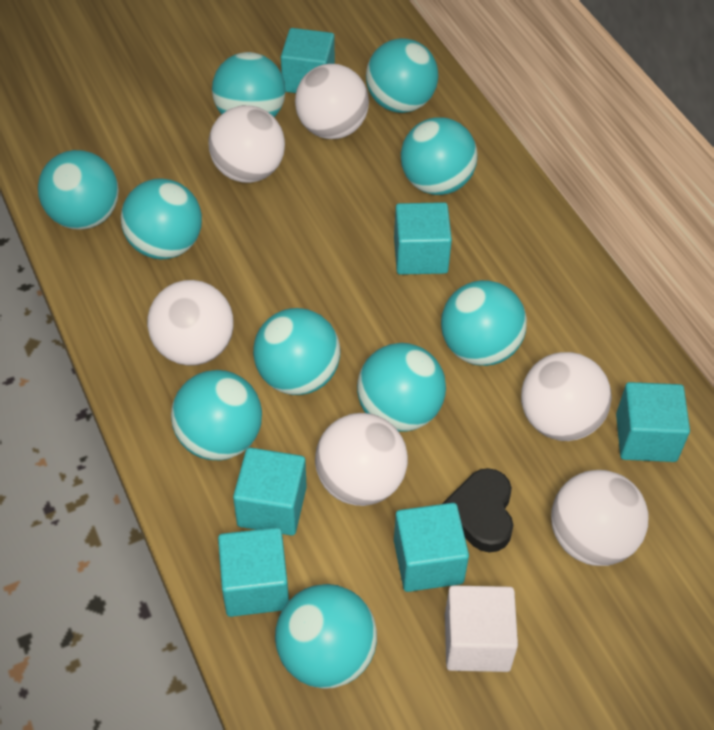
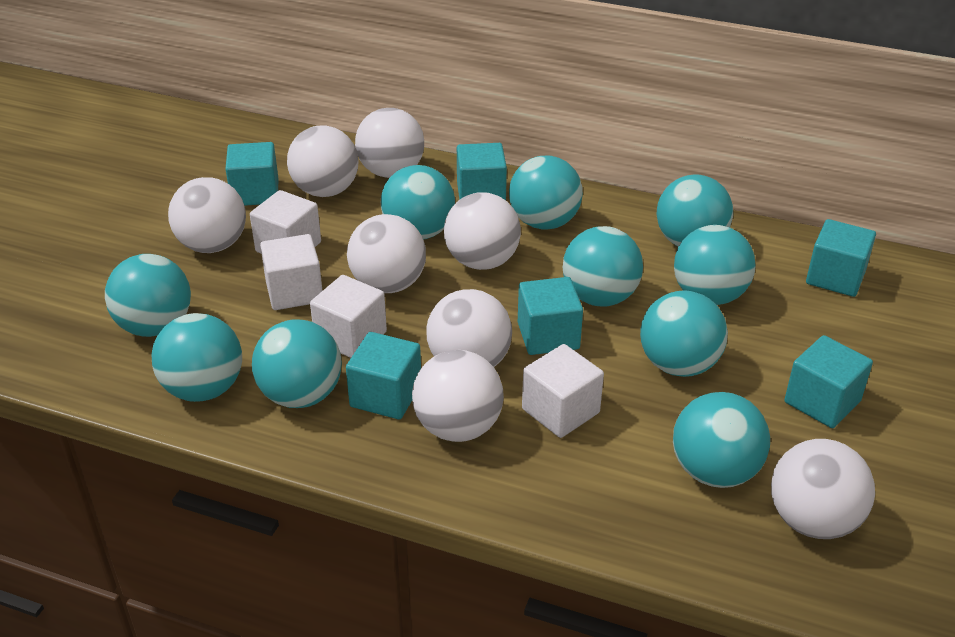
black heart: 1 -> 0
white ball: 6 -> 8
white cube: 1 -> 4

